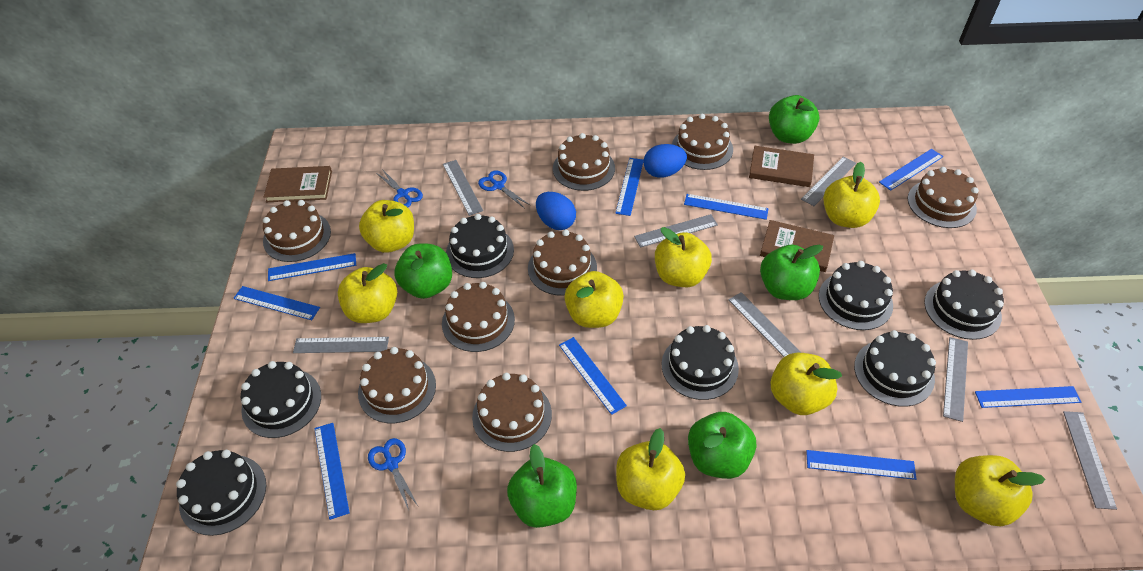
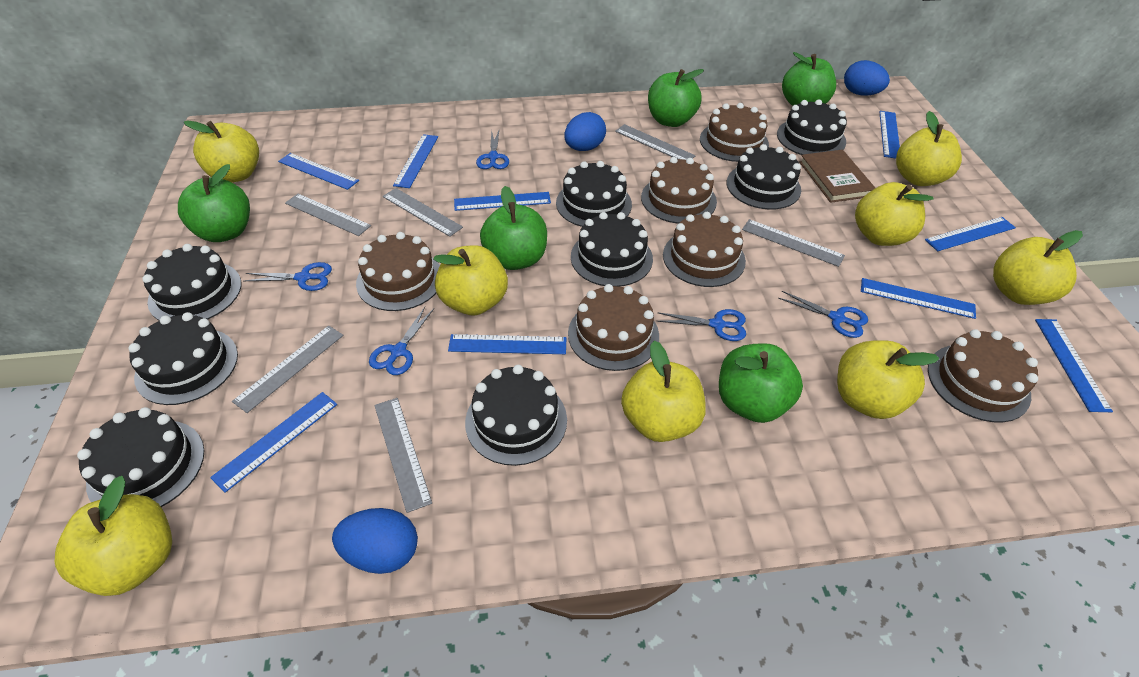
black cake: 7 -> 8
blue egg: 2 -> 3
blue scissors: 3 -> 5
brown book: 3 -> 1
brown cake: 8 -> 6
grey ruler: 7 -> 6

